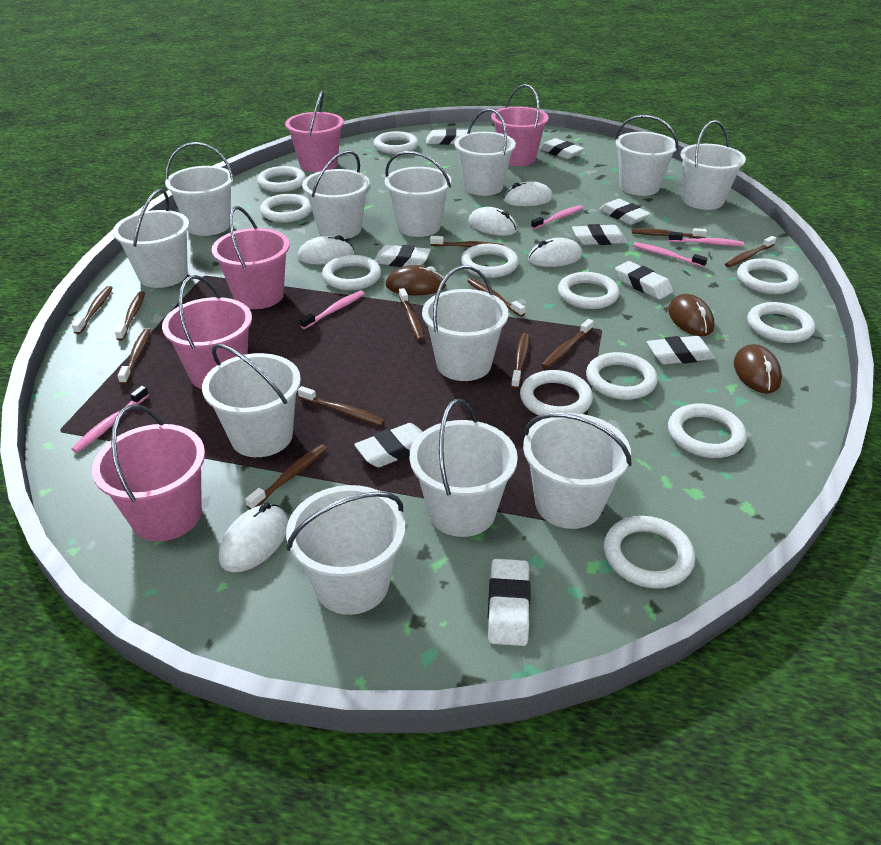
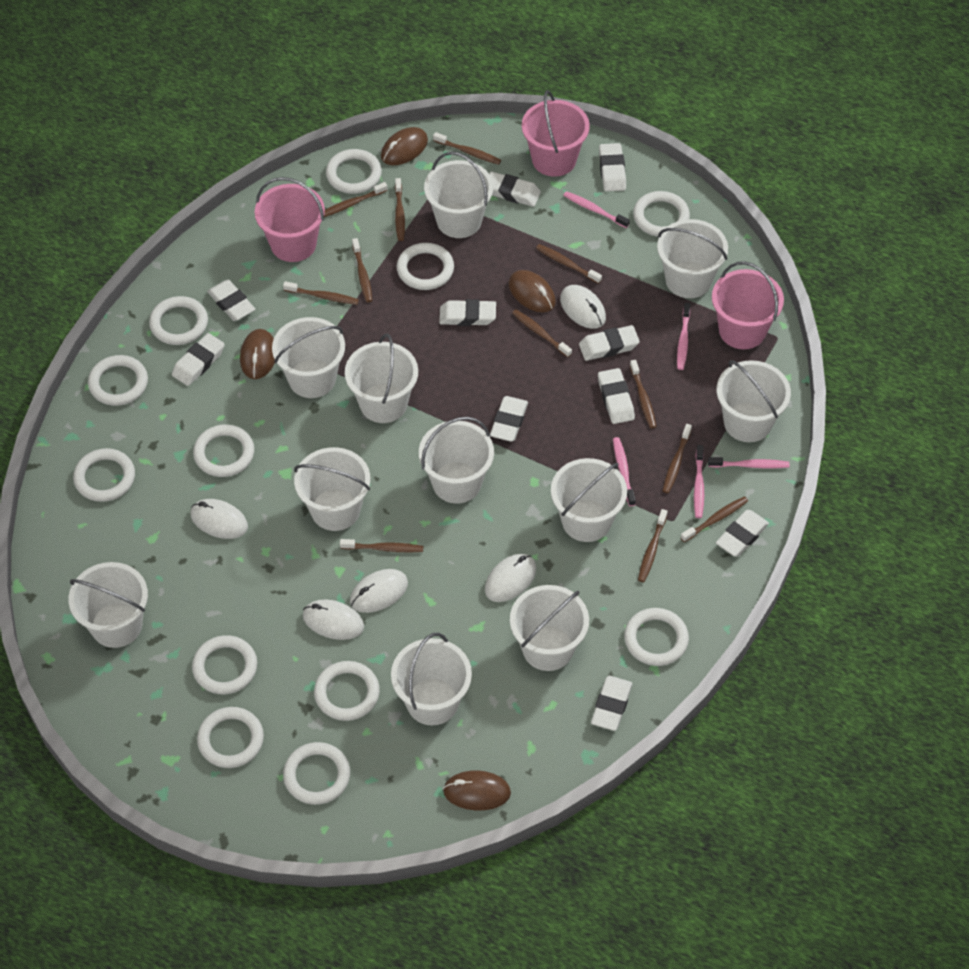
brown mouse: 3 -> 4
pink bucket: 5 -> 3
white bucket: 12 -> 11
white eraser: 9 -> 10

